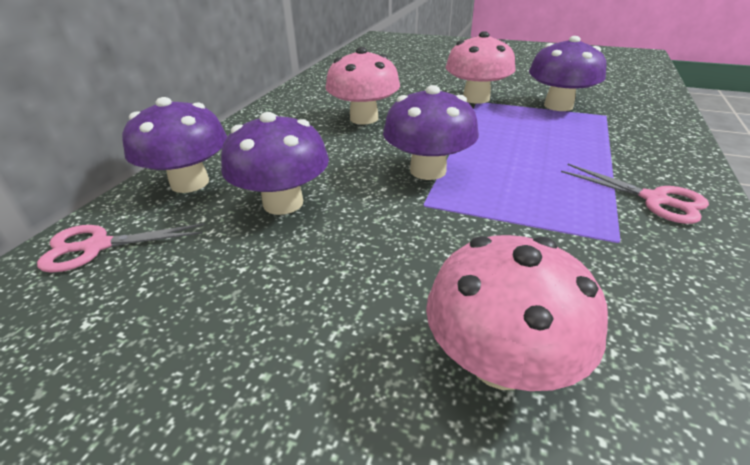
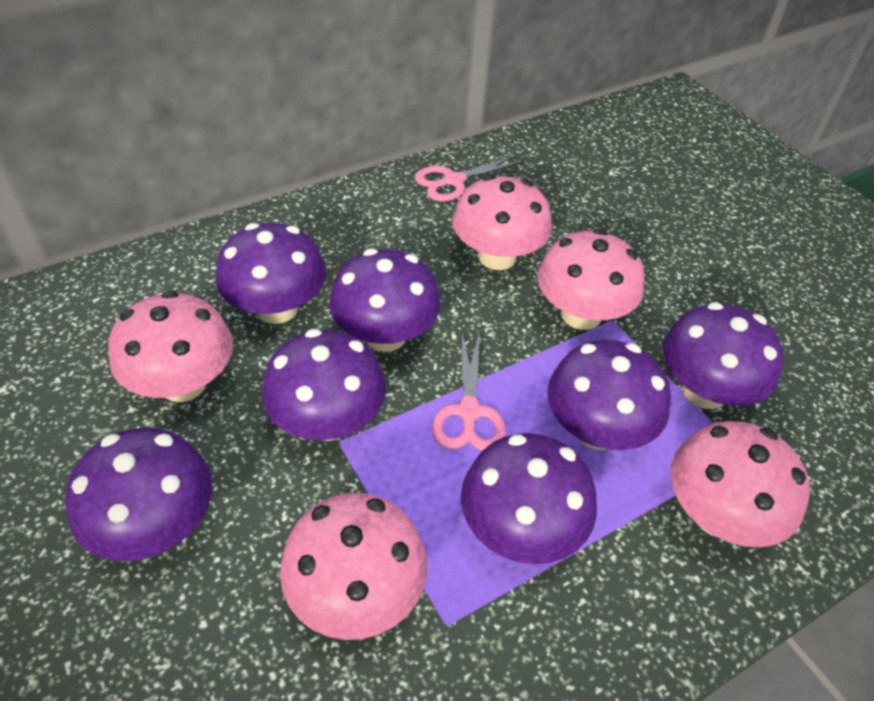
pink mushroom: 3 -> 5
purple mushroom: 4 -> 7

